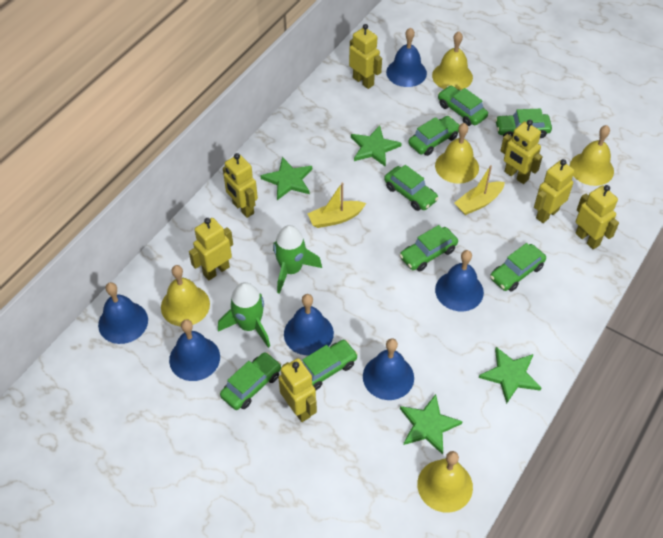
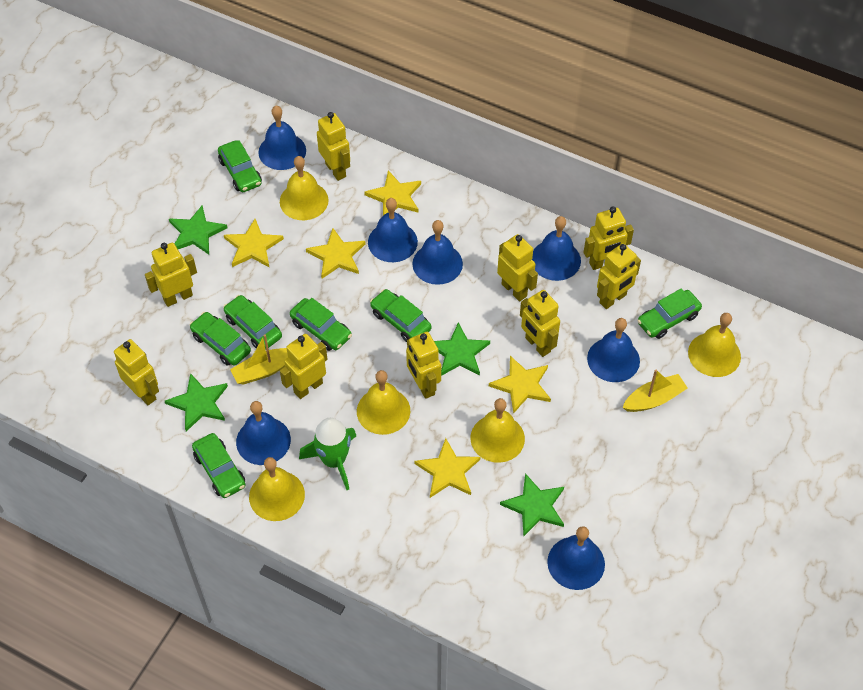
blue bell: 6 -> 7
green car: 8 -> 7
green rocket: 2 -> 1
yellow robot: 7 -> 9
yellow star: 0 -> 5

